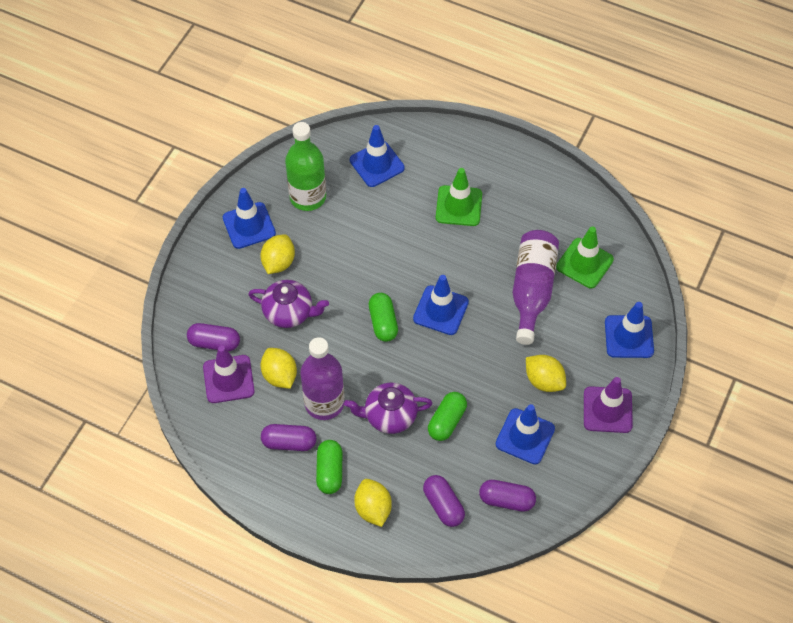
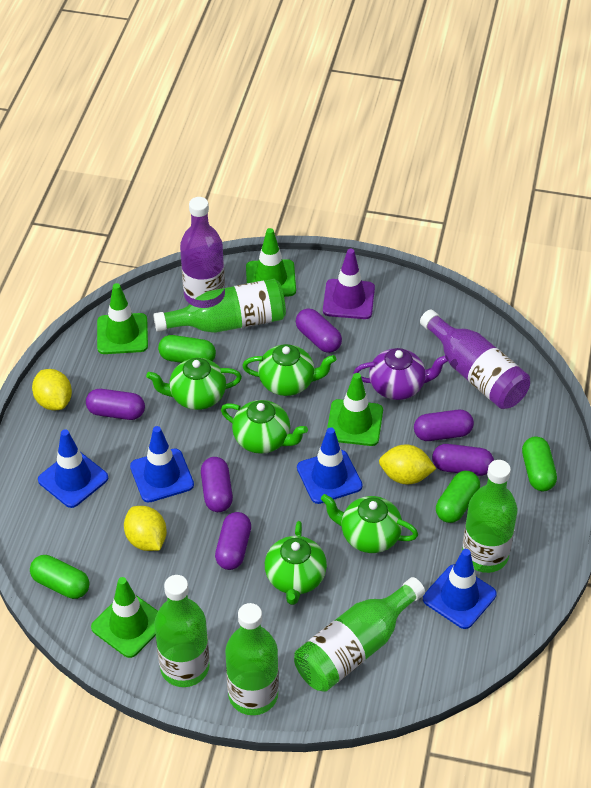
blue traffic cone: 5 -> 4
green bottle: 1 -> 5
green capsule: 3 -> 4
green teapot: 0 -> 5
green traffic cone: 2 -> 4
purple capsule: 4 -> 6
purple teapot: 2 -> 1
purple traffic cone: 2 -> 1
yellow lemon: 4 -> 3

